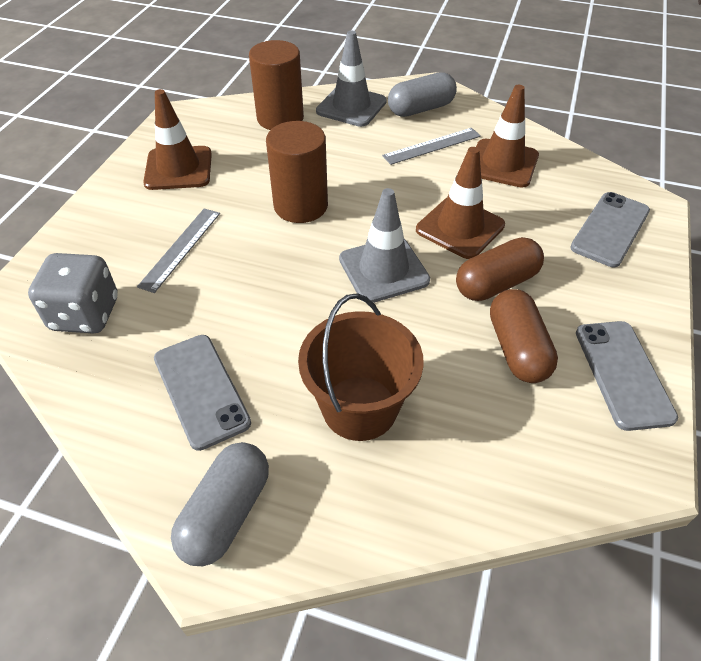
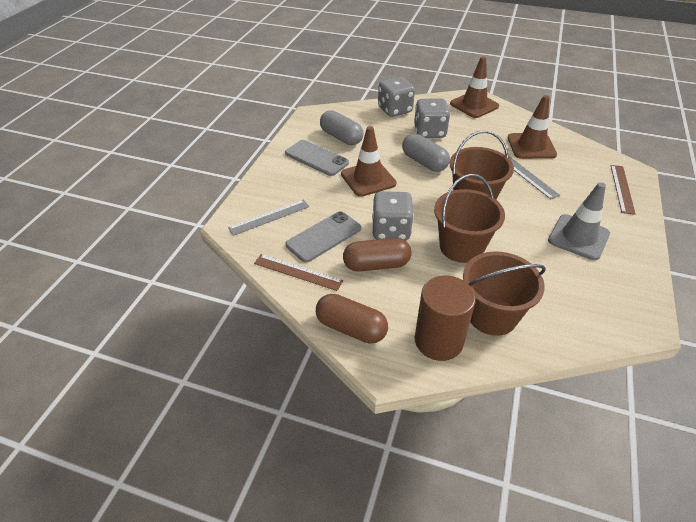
brown bucket: 1 -> 3
brown cylinder: 2 -> 1
brown ruler: 0 -> 2
grey dice: 1 -> 3
grey phone: 3 -> 2
grey traffic cone: 2 -> 1

